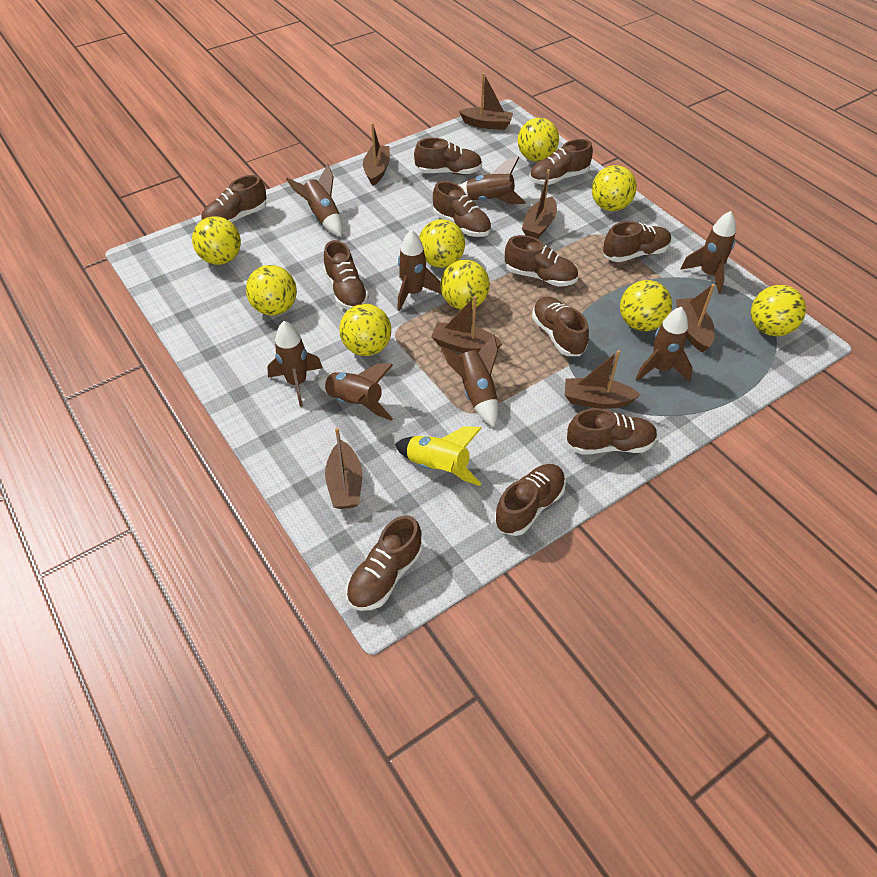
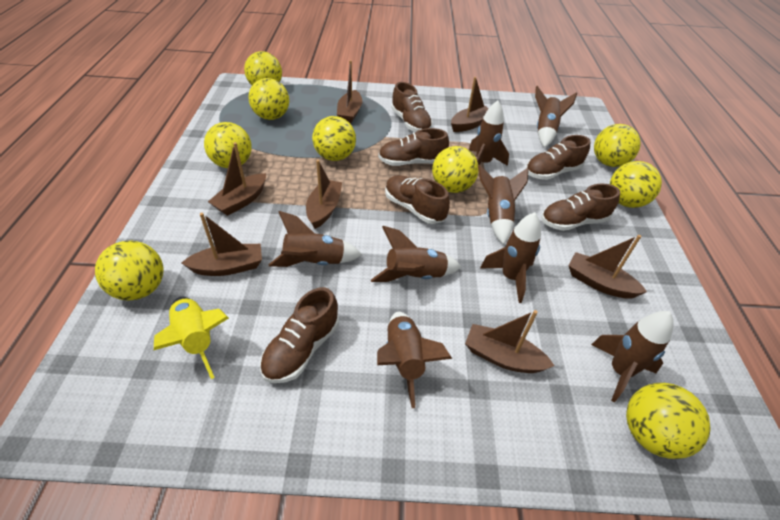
brown shoe: 11 -> 6

